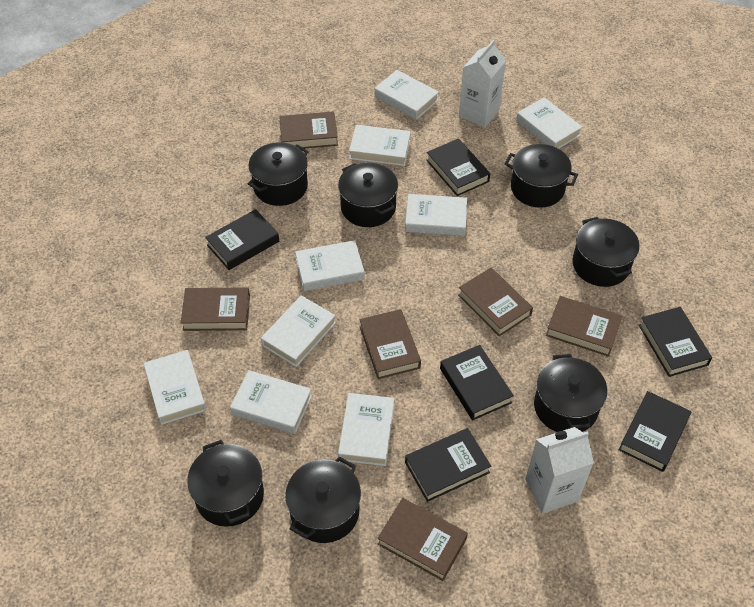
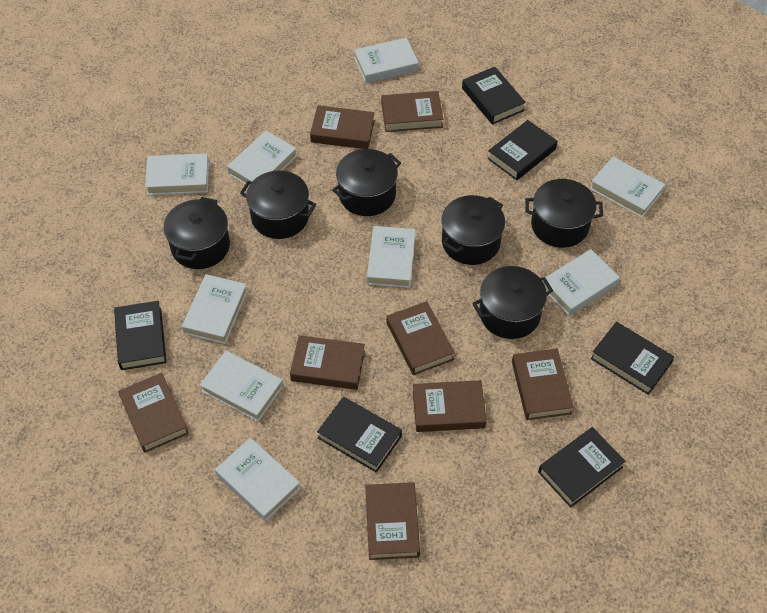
black pot: 7 -> 6
brown book: 6 -> 8
white carton: 2 -> 0

